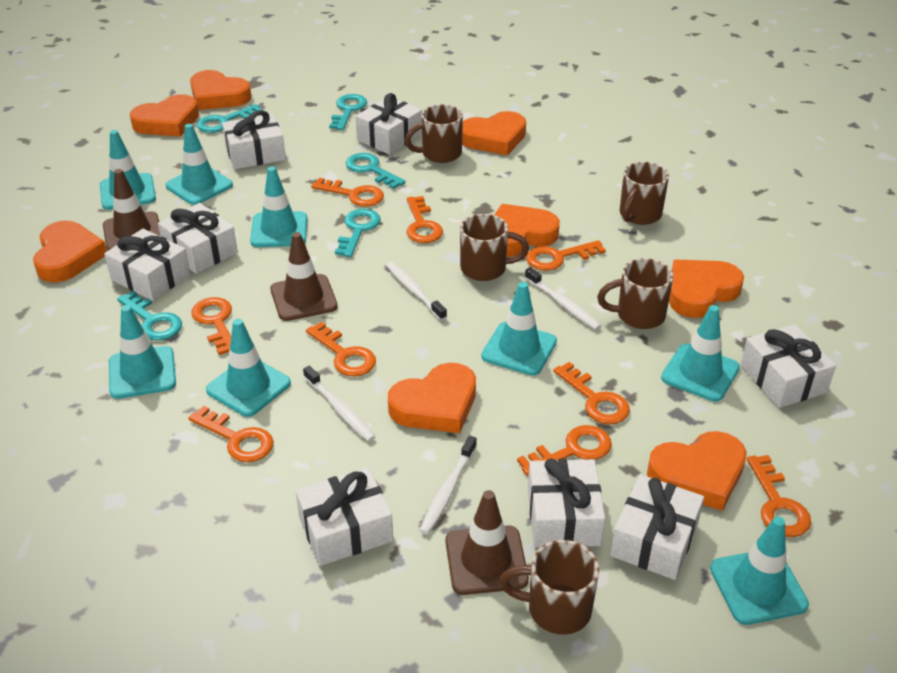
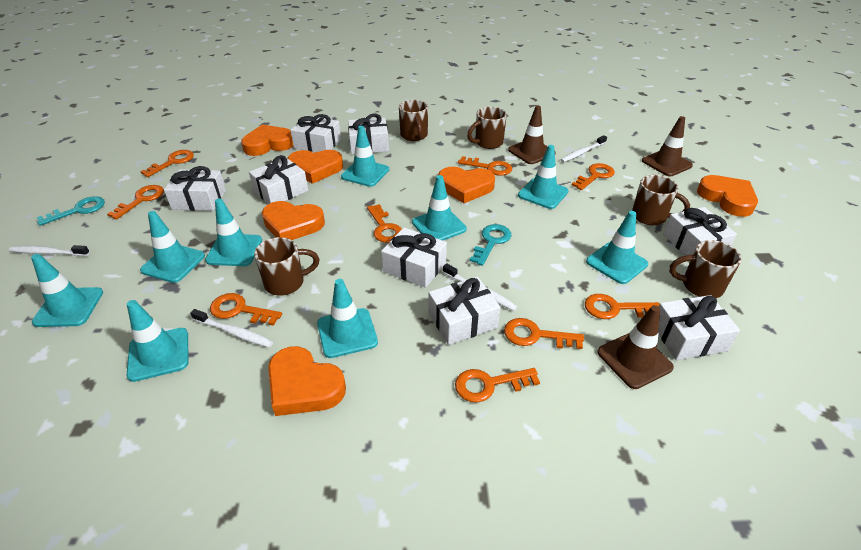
orange heart: 8 -> 6
turquoise key: 5 -> 2
turquoise traffic cone: 8 -> 9

